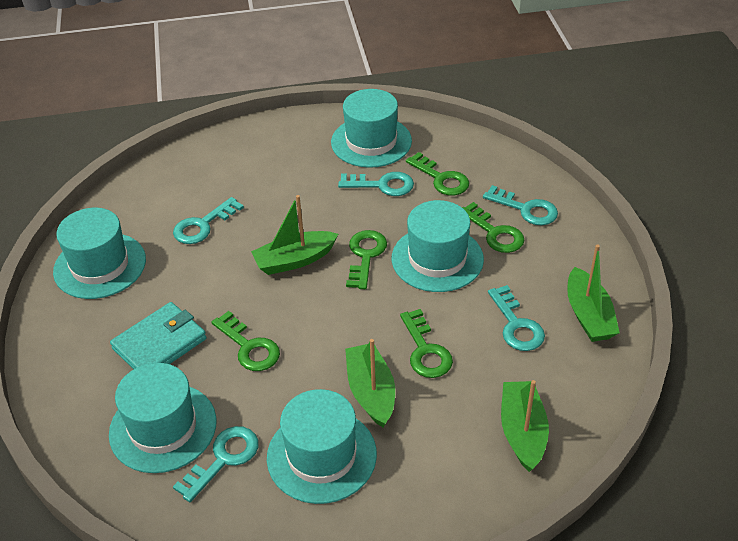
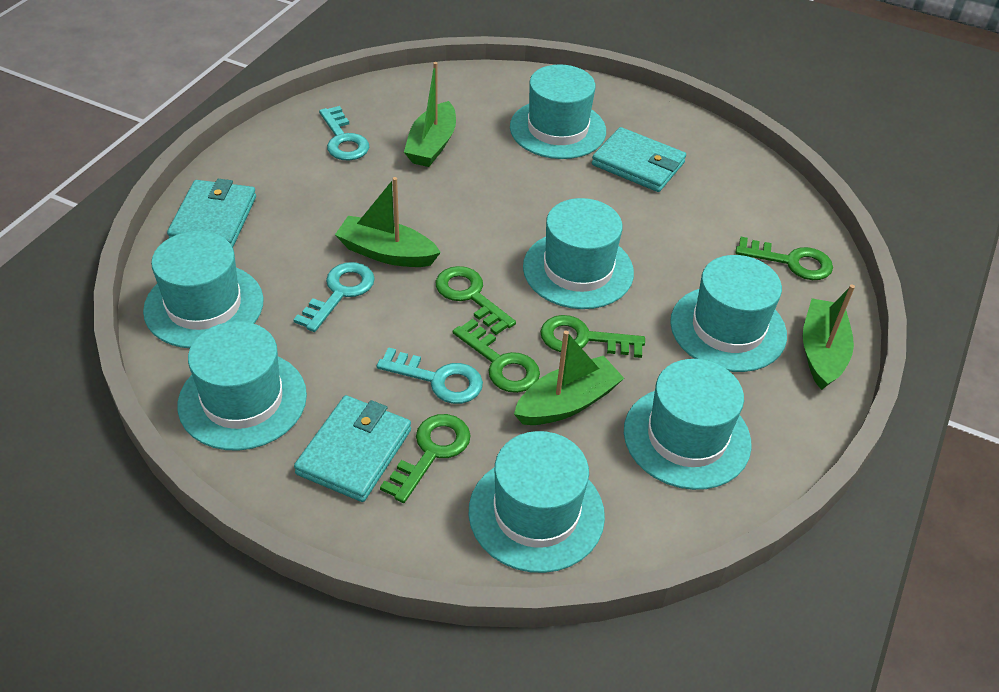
turquoise hat: 5 -> 7
turquoise key: 5 -> 3
turquoise wallet: 1 -> 3

